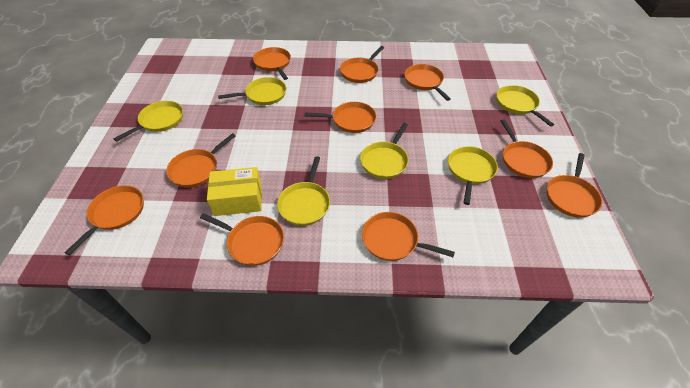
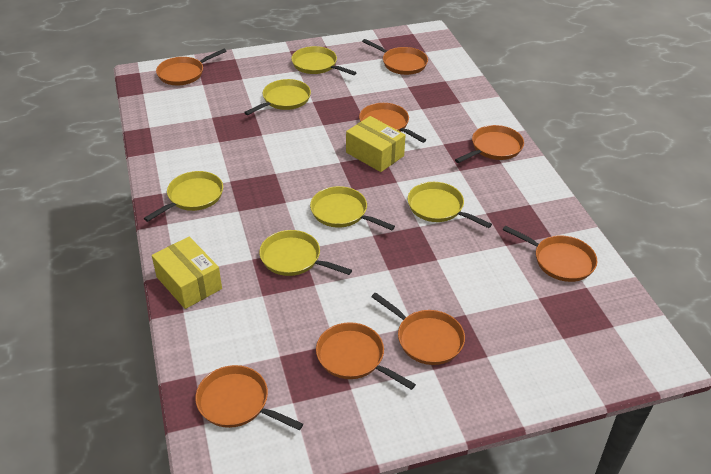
orange pan: 10 -> 8
yellow box: 1 -> 2

